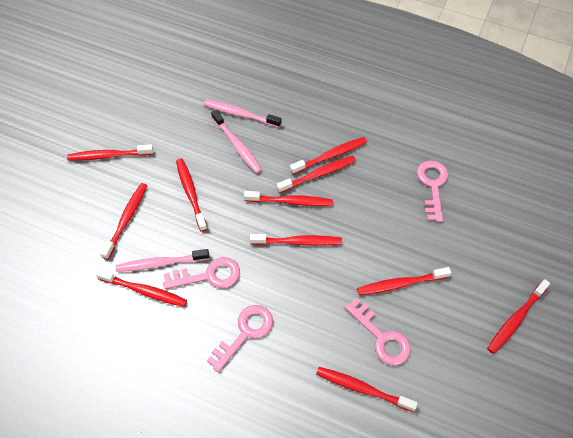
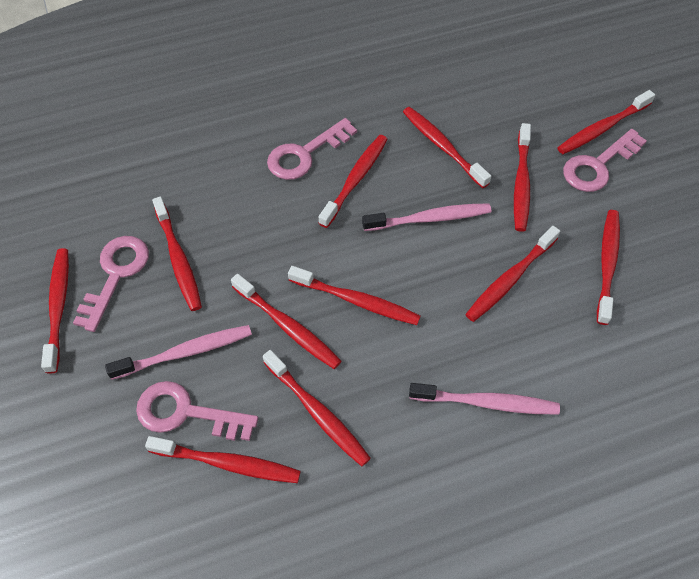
red toothbrush: 11 -> 12

